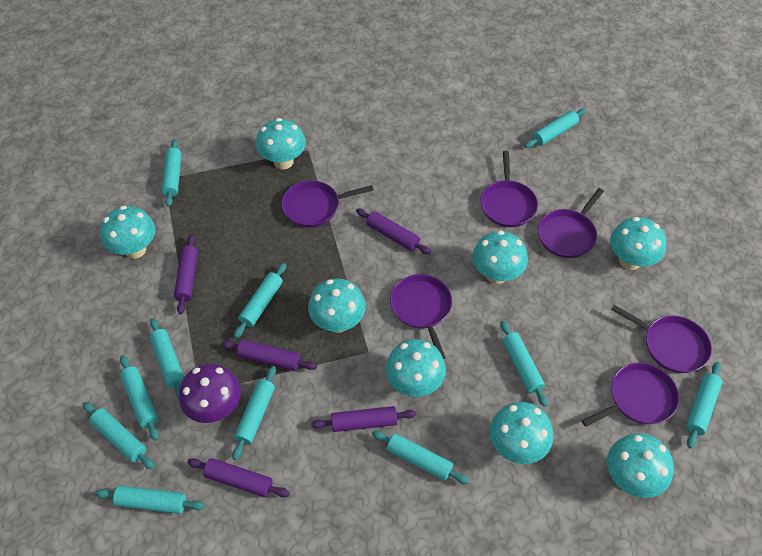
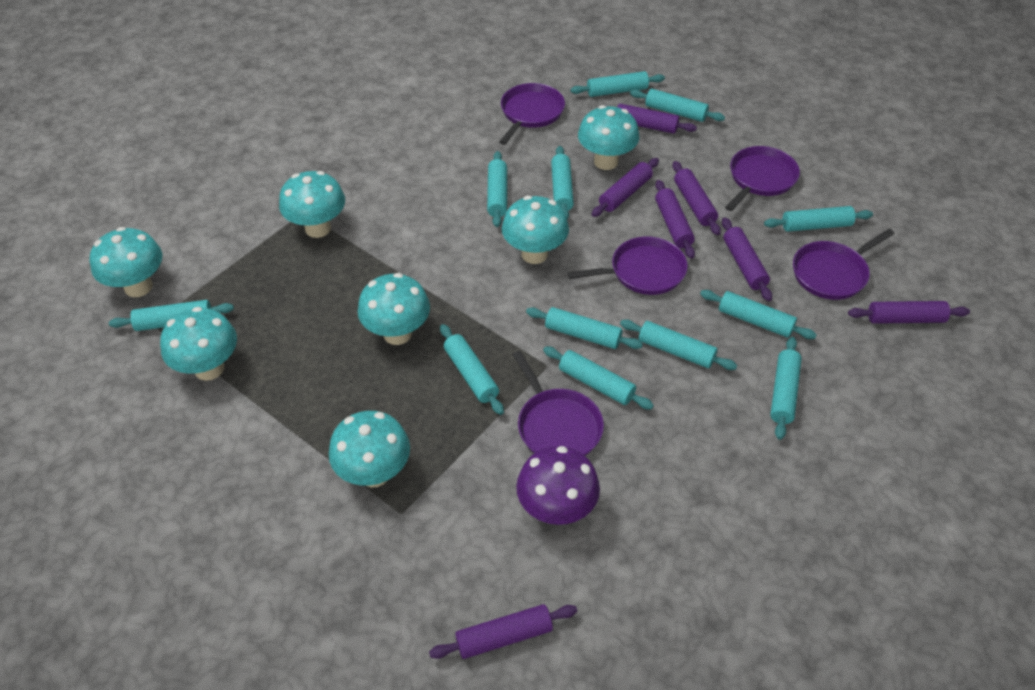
purple pan: 6 -> 5
purple rolling pin: 5 -> 7
turquoise mushroom: 8 -> 7
turquoise rolling pin: 11 -> 12

